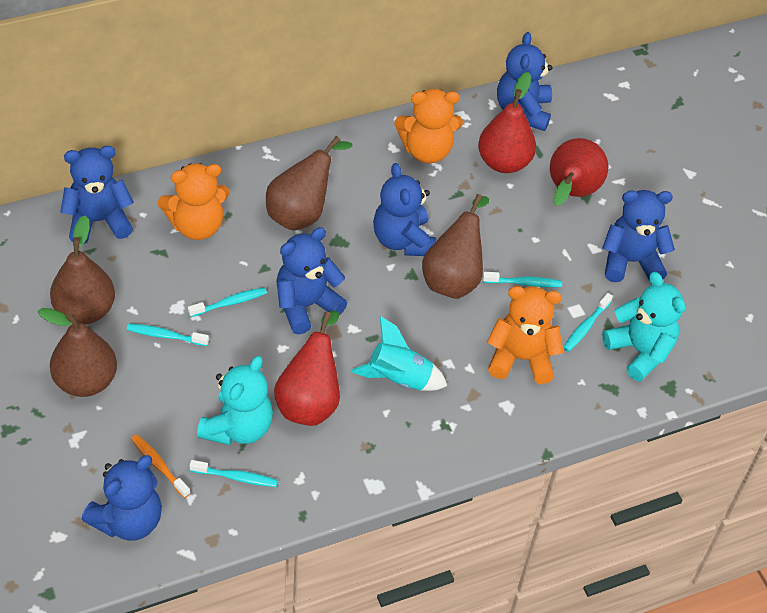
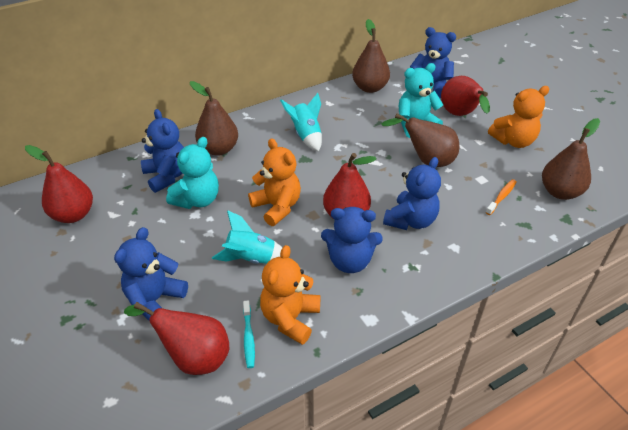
blue teddy bear: 6 -> 5
red pear: 3 -> 4
turquoise rocket: 1 -> 2
turquoise toothbrush: 5 -> 1

